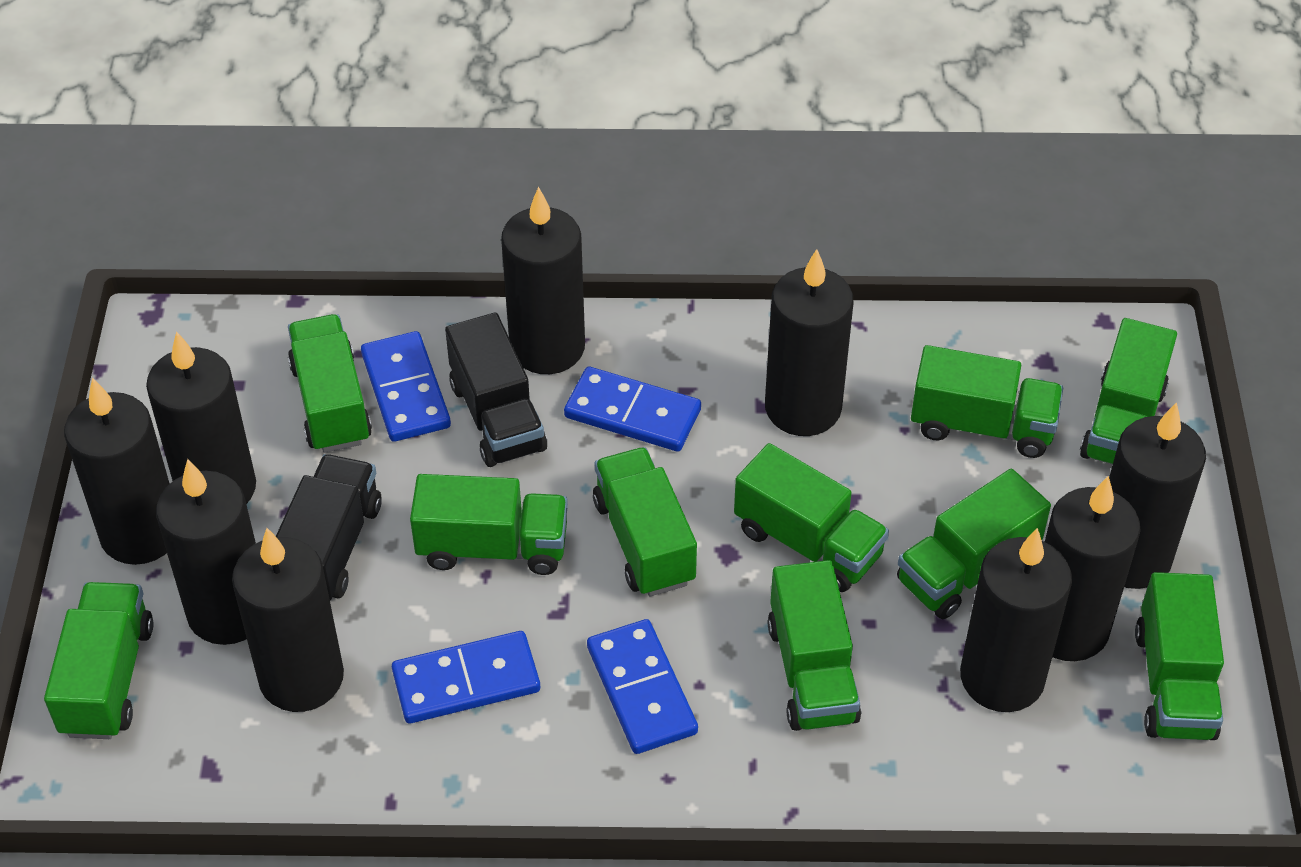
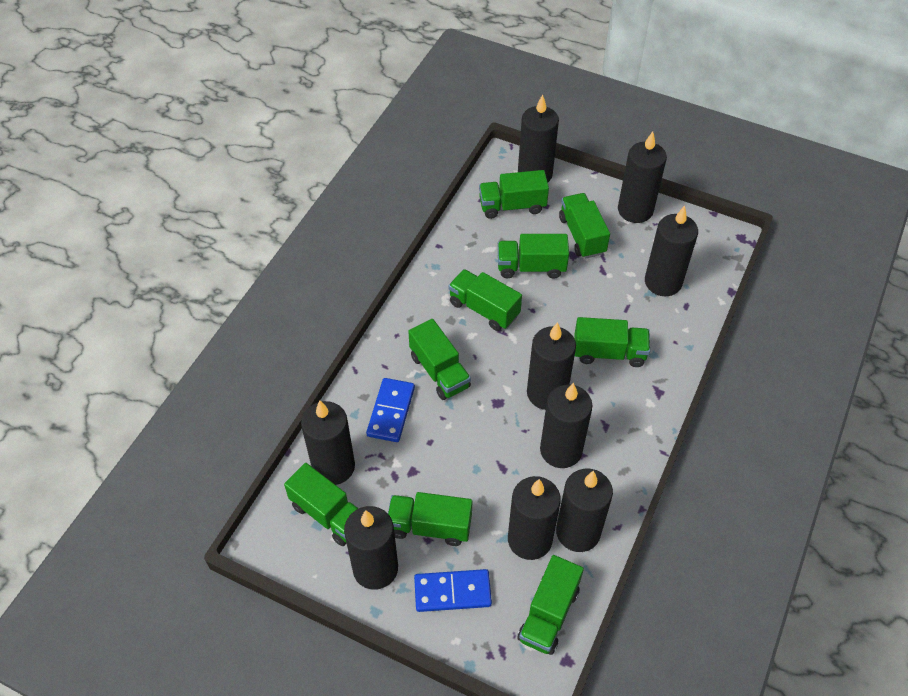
black truck: 2 -> 0
blue domino: 4 -> 2
green truck: 10 -> 9

